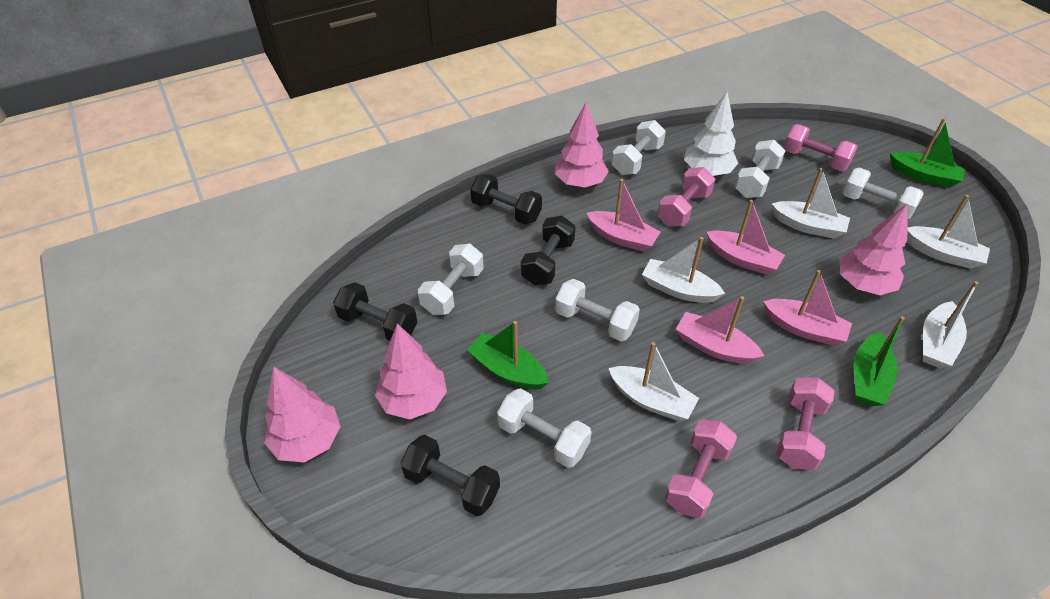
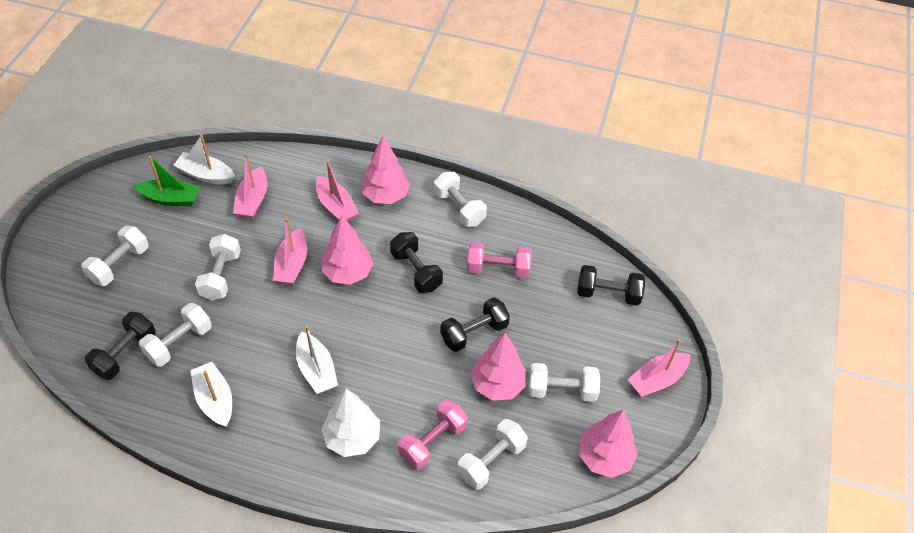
green boat: 3 -> 1
pink dumbbell: 4 -> 2
white boat: 5 -> 3

